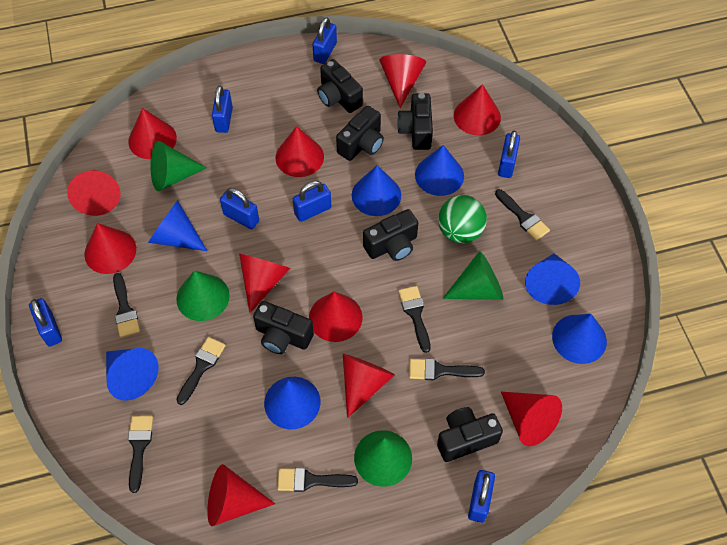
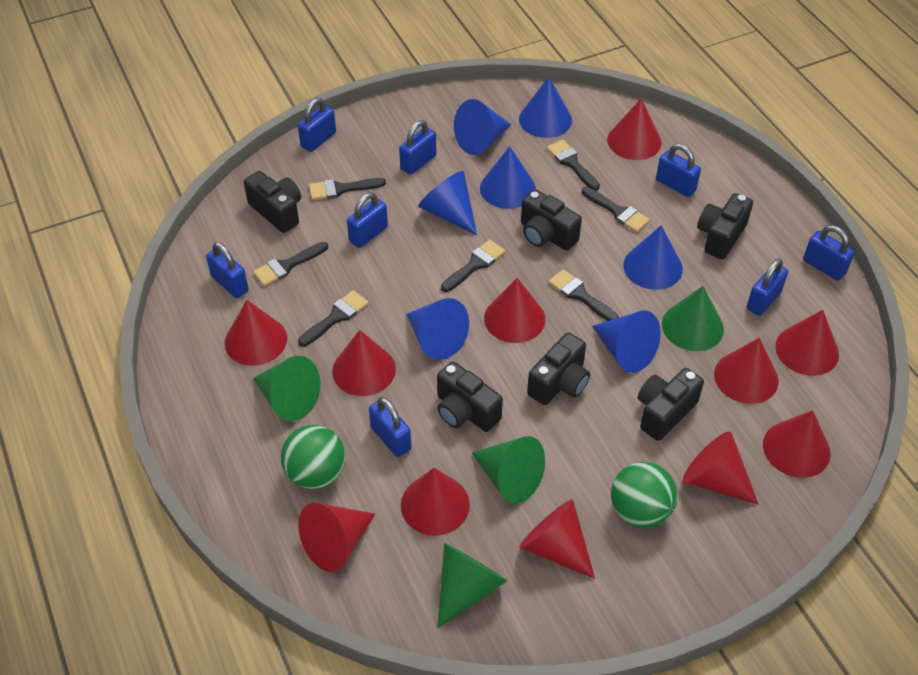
blue padlock: 7 -> 8
green ball: 1 -> 2

